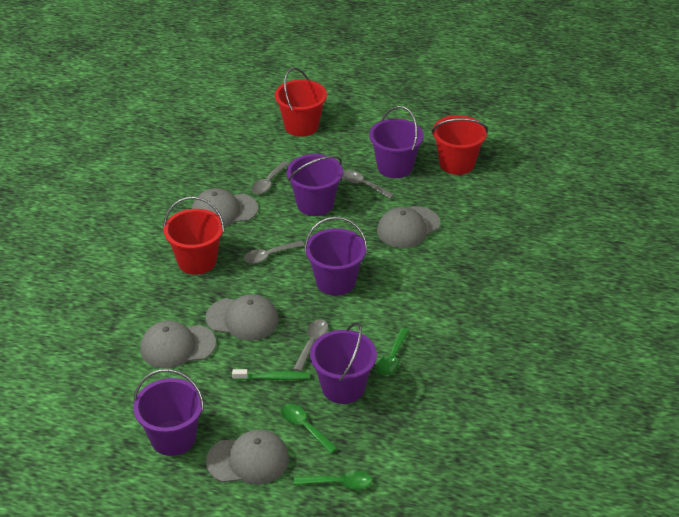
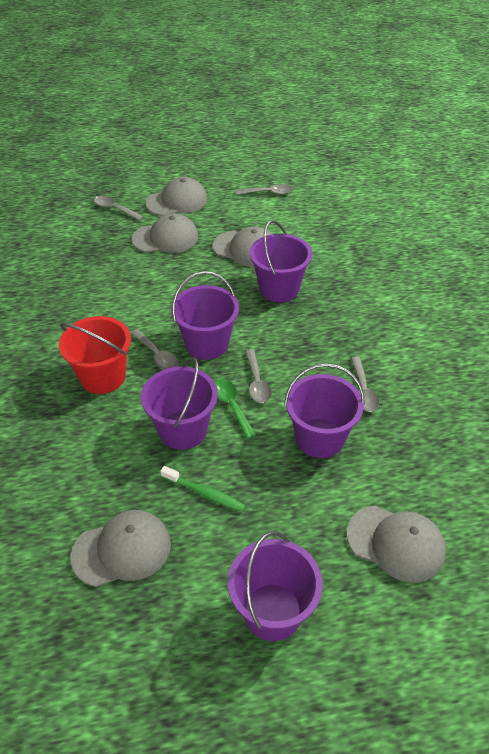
green spoon: 3 -> 1
grey spoon: 4 -> 5
red bucket: 3 -> 1

